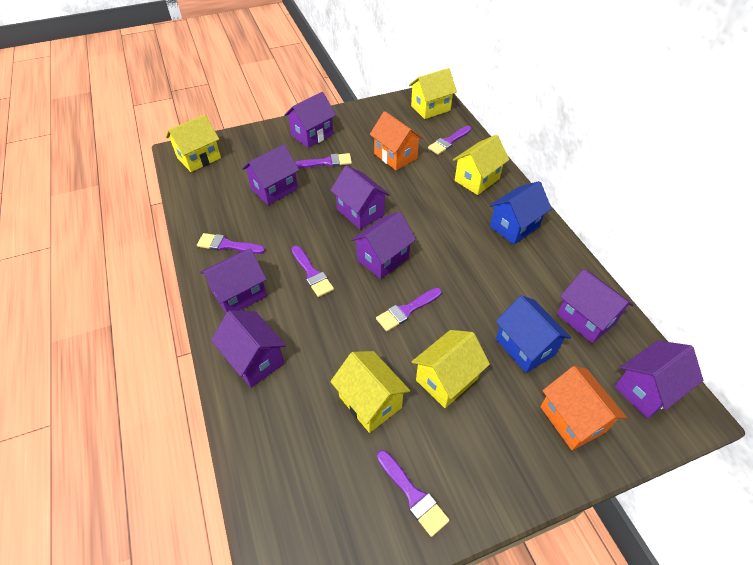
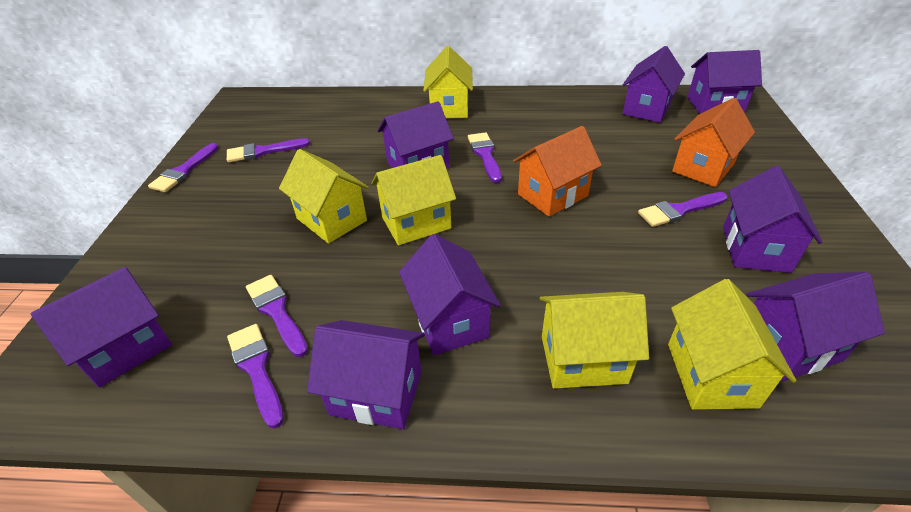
blue house: 2 -> 0

